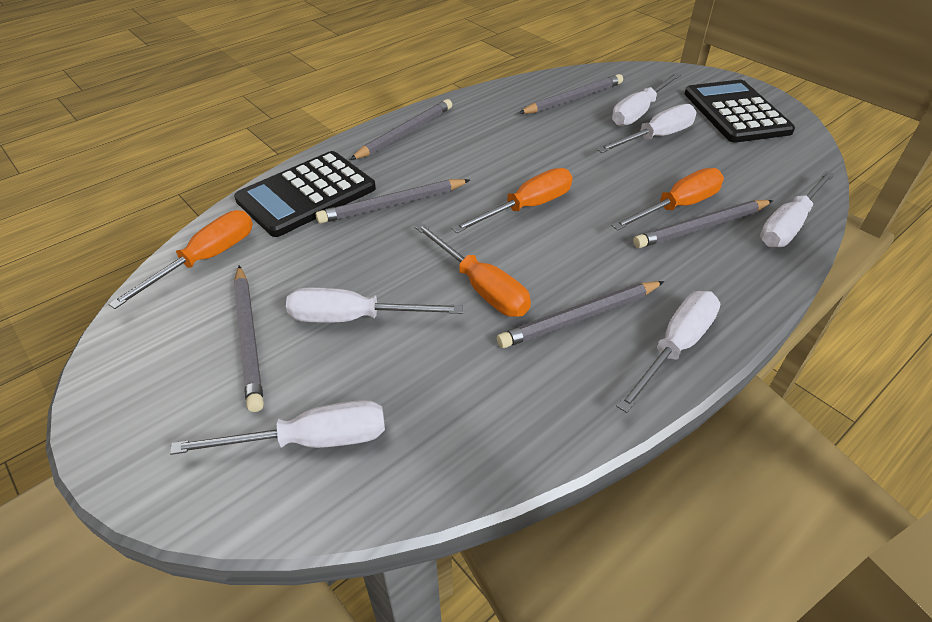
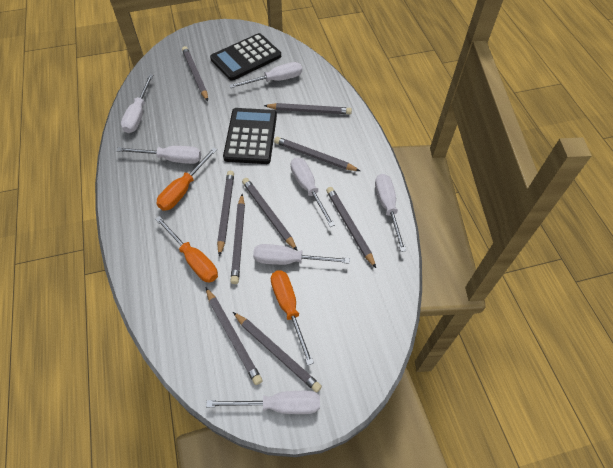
grey pencil: 6 -> 9
orange screwdriver: 4 -> 3
white screwdriver: 6 -> 7

